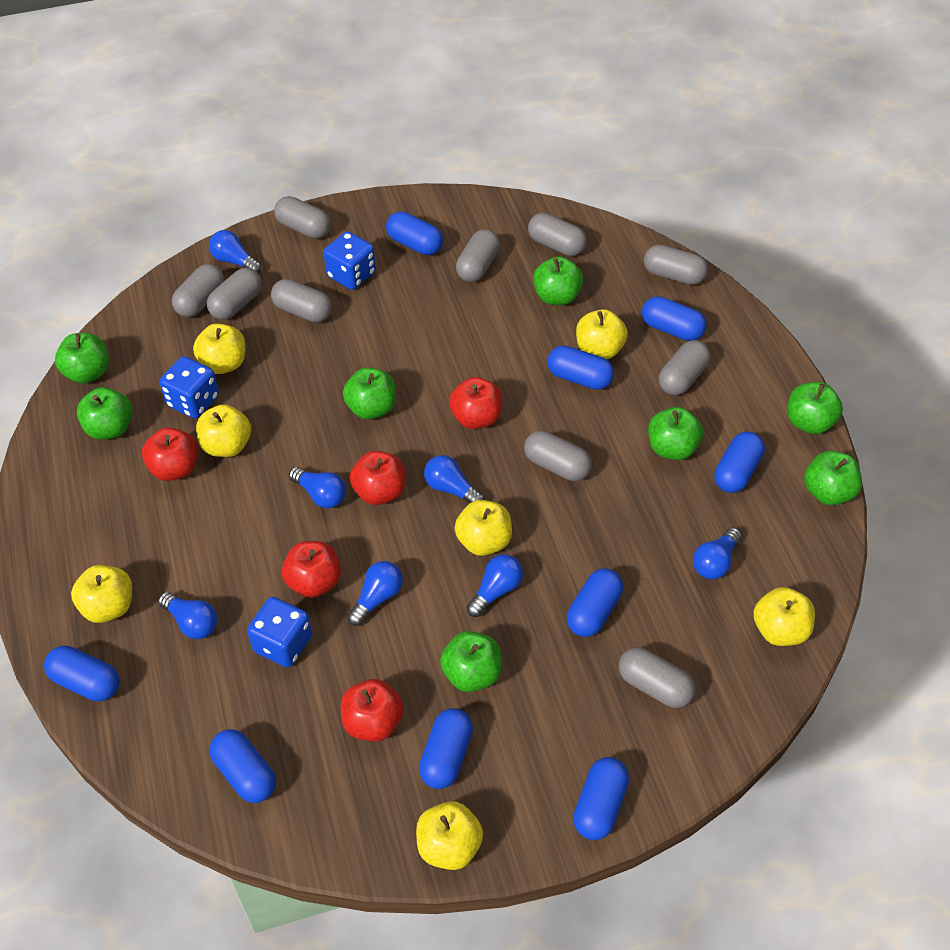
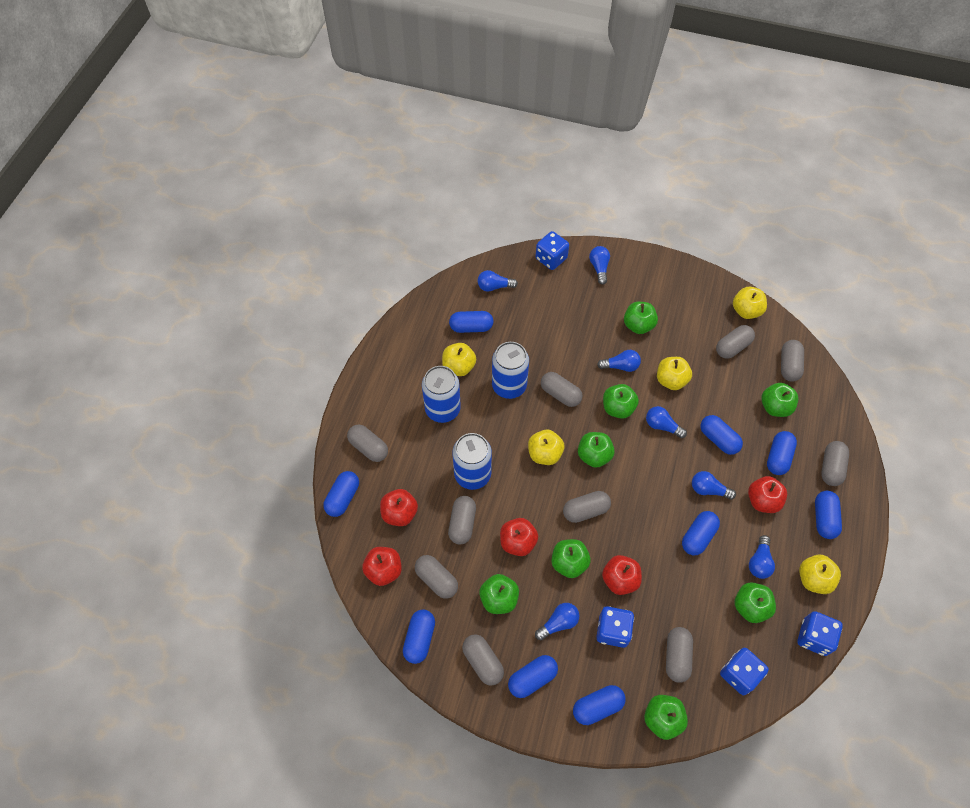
blue can: 0 -> 3
blue dice: 3 -> 4
yellow apple: 7 -> 5

